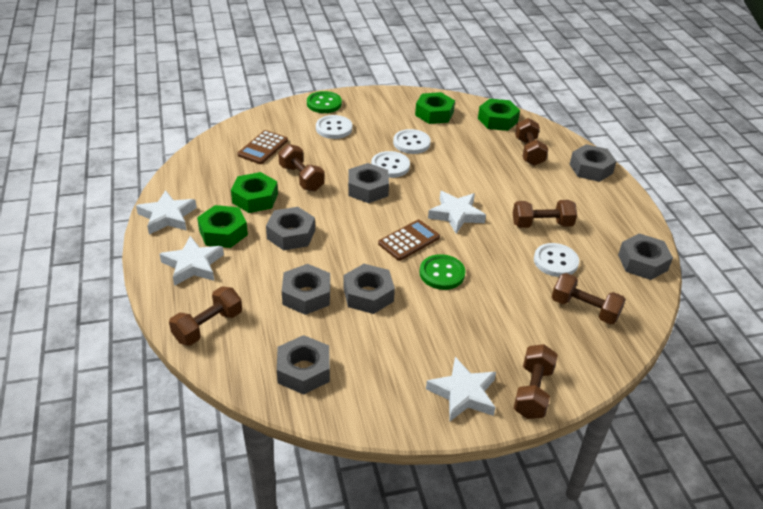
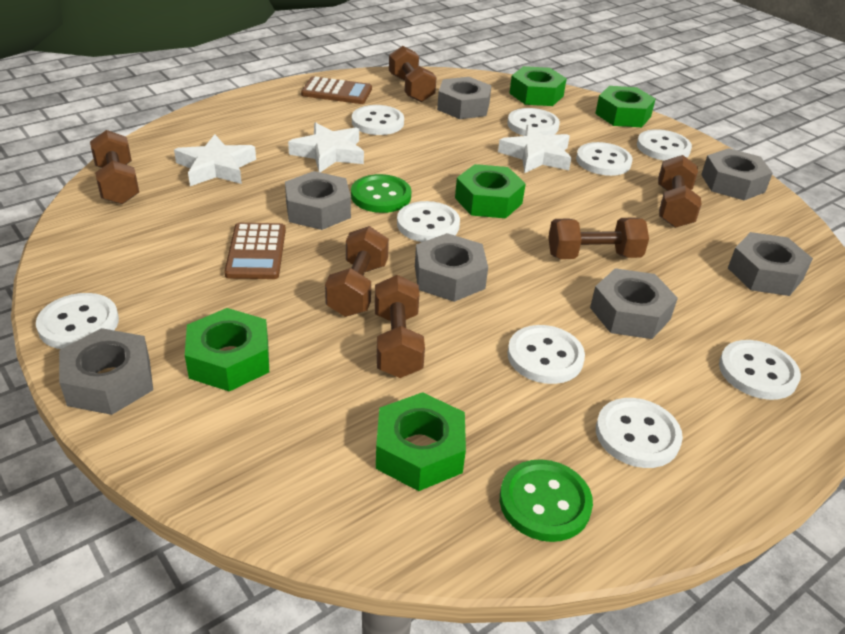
green nut: 4 -> 5
white button: 4 -> 9
white star: 4 -> 3

